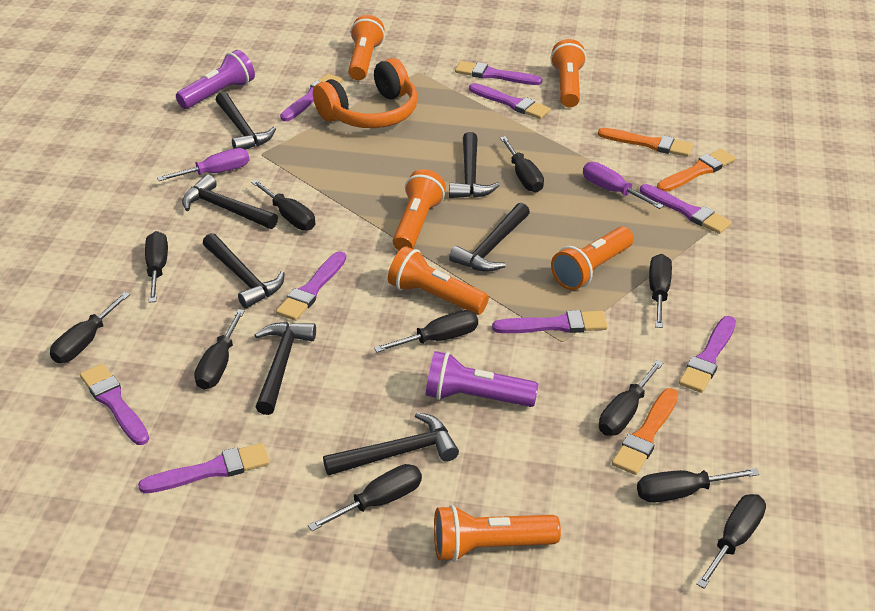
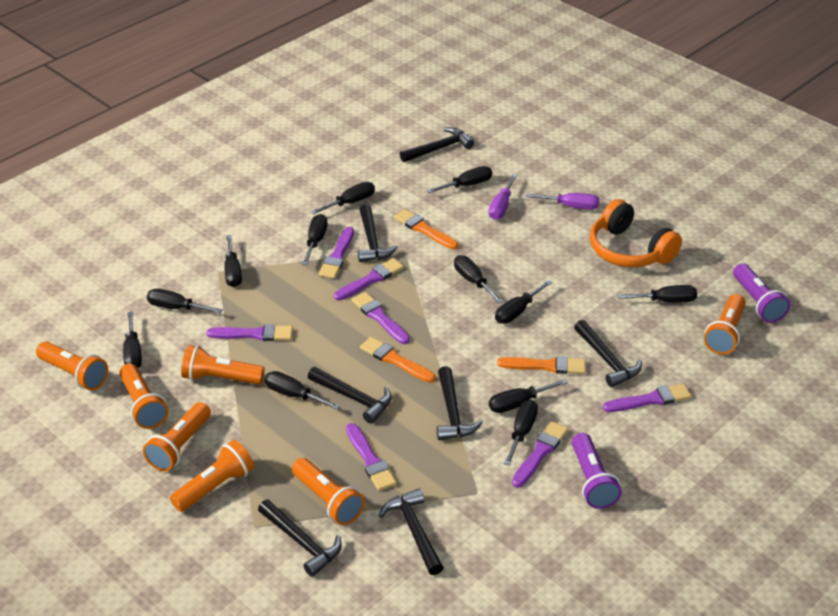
black screwdriver: 11 -> 12
orange flashlight: 6 -> 7
purple brush: 9 -> 7

